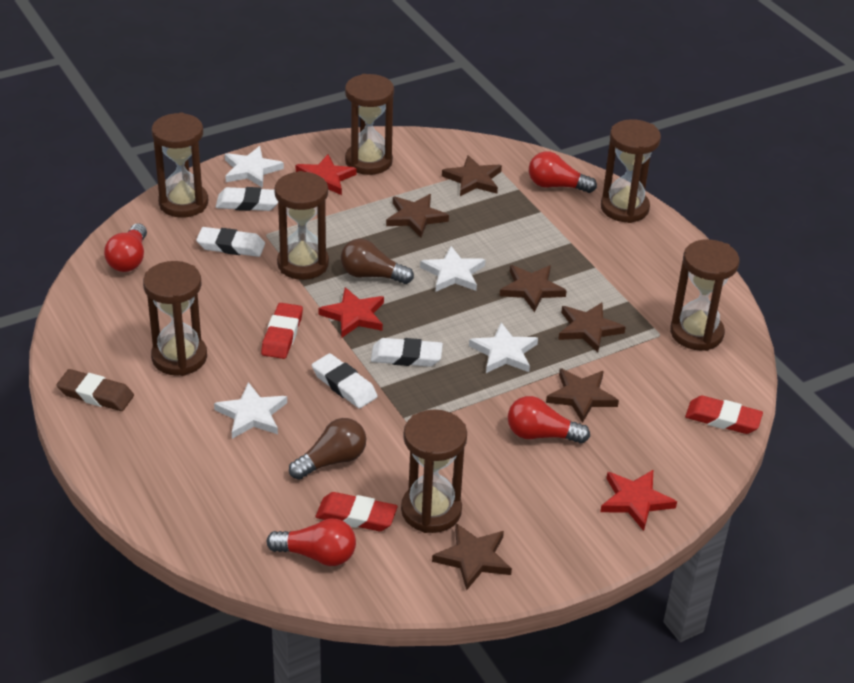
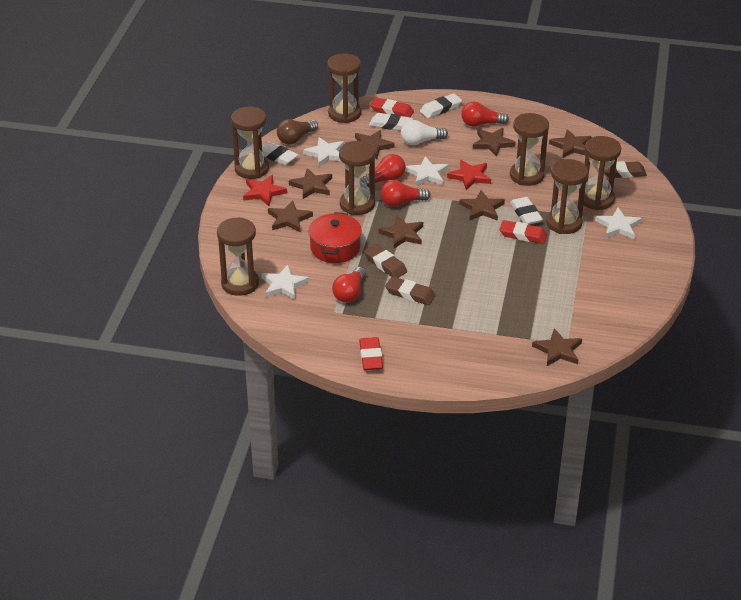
brown eraser: 1 -> 3
brown light bulb: 2 -> 1
brown star: 6 -> 8
red pot: 0 -> 1
red star: 3 -> 2
white light bulb: 0 -> 1

